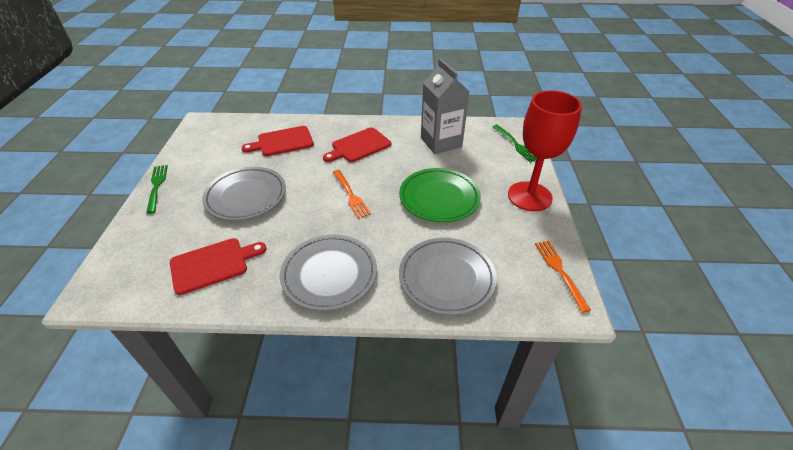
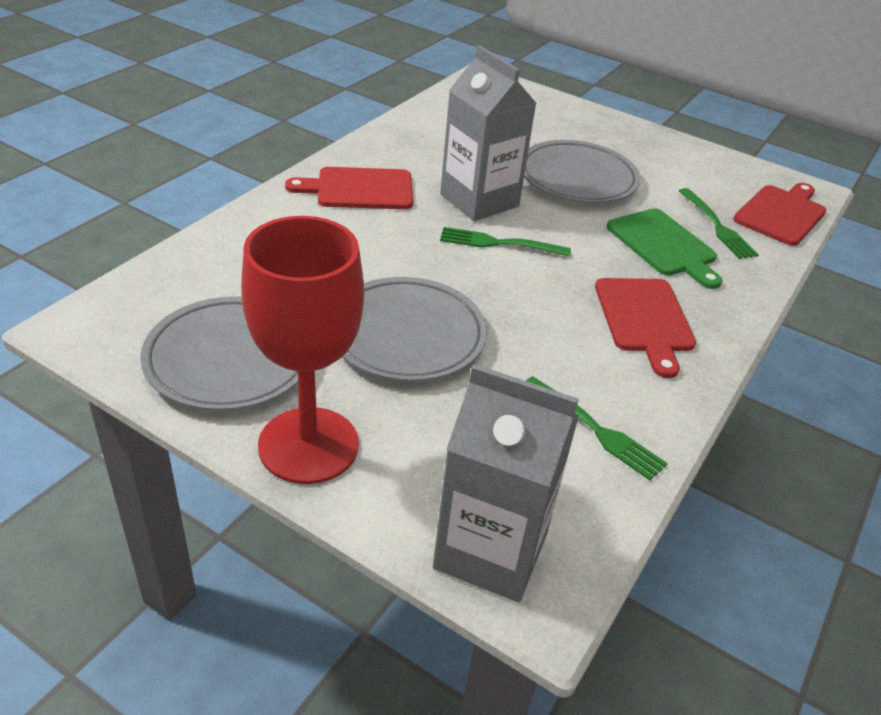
green cutting board: 0 -> 1
green fork: 2 -> 3
green plate: 1 -> 0
grey carton: 1 -> 2
orange fork: 2 -> 0

